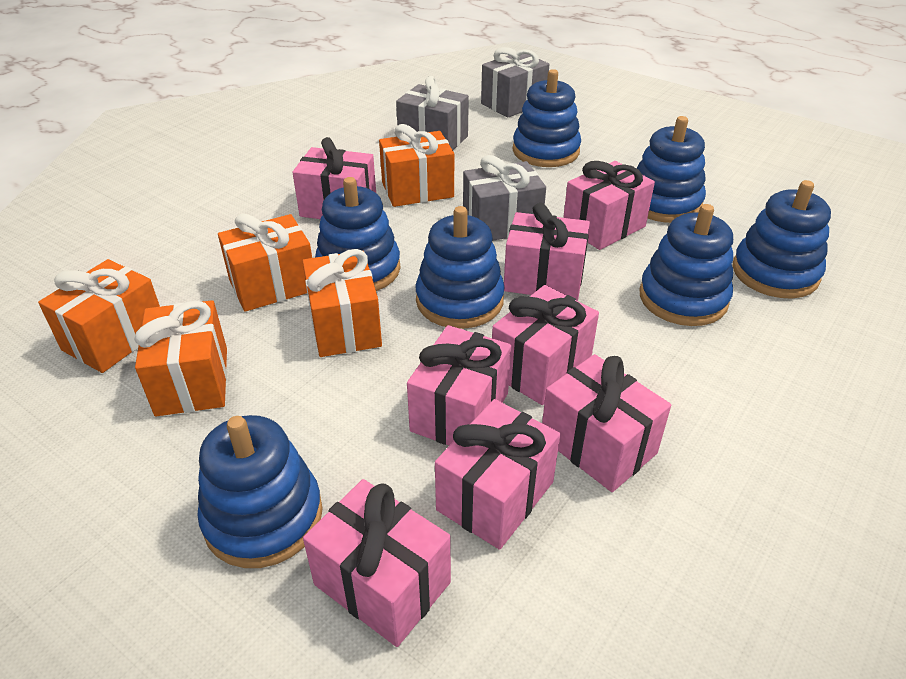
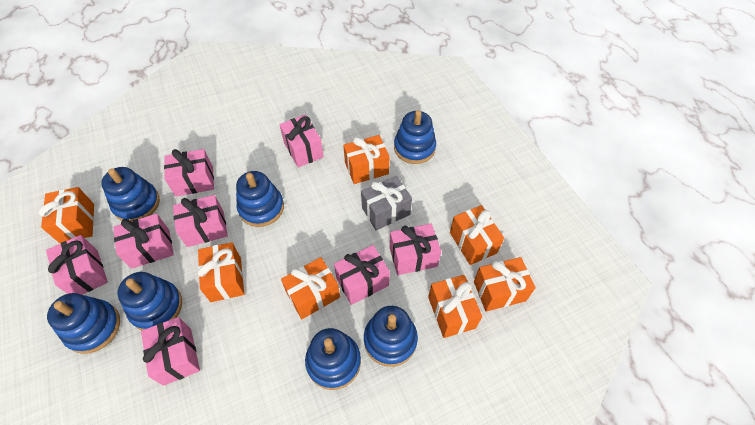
grey gift: 3 -> 1
orange gift: 5 -> 7

